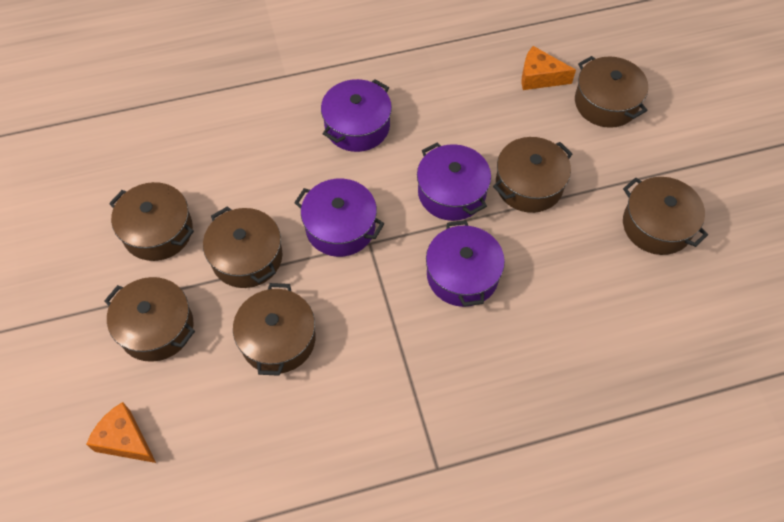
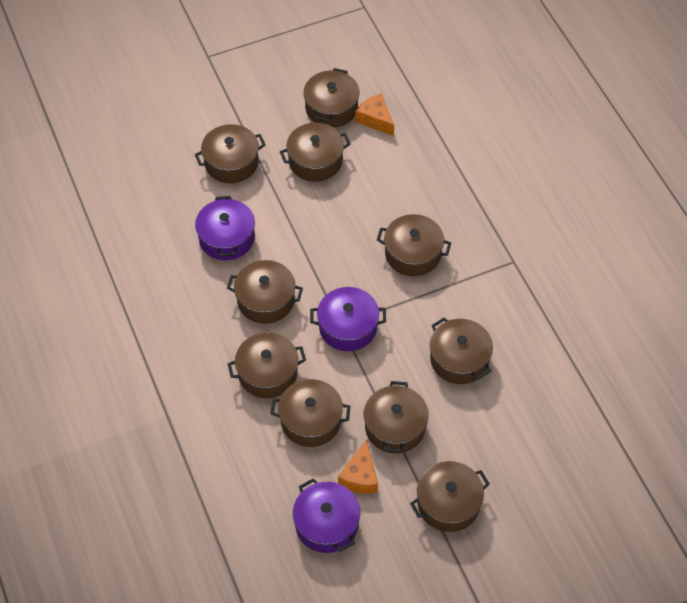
brown pot: 7 -> 10
purple pot: 4 -> 3

